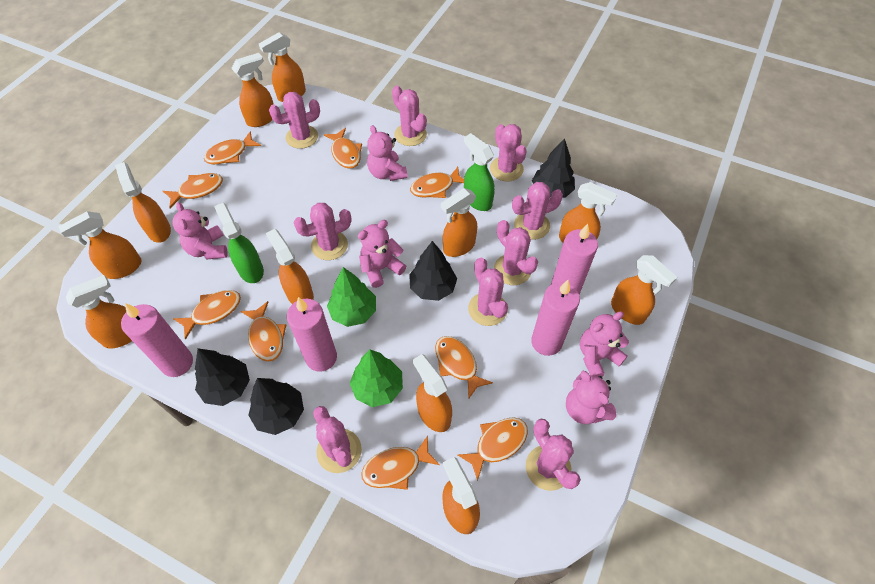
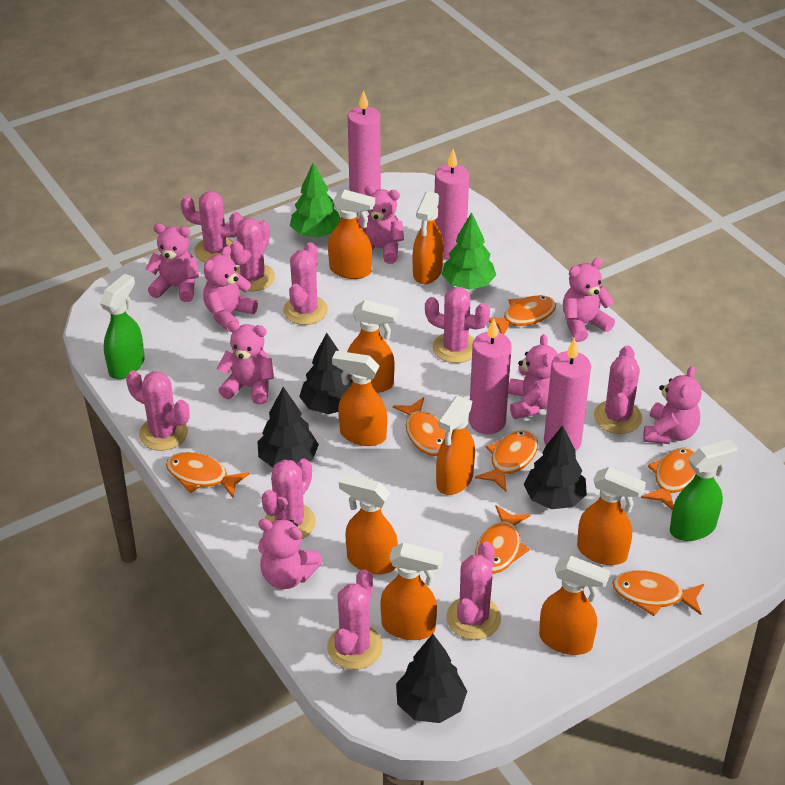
orange fish: 9 -> 7
orange spray bottle: 11 -> 9
pink teddy bear: 5 -> 8

